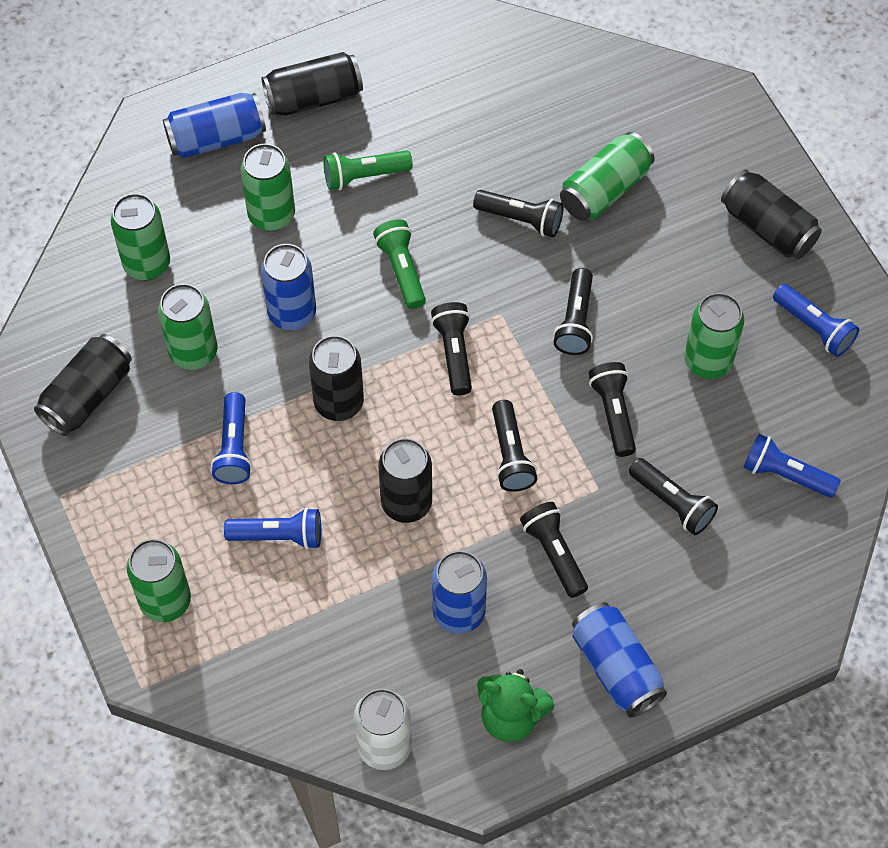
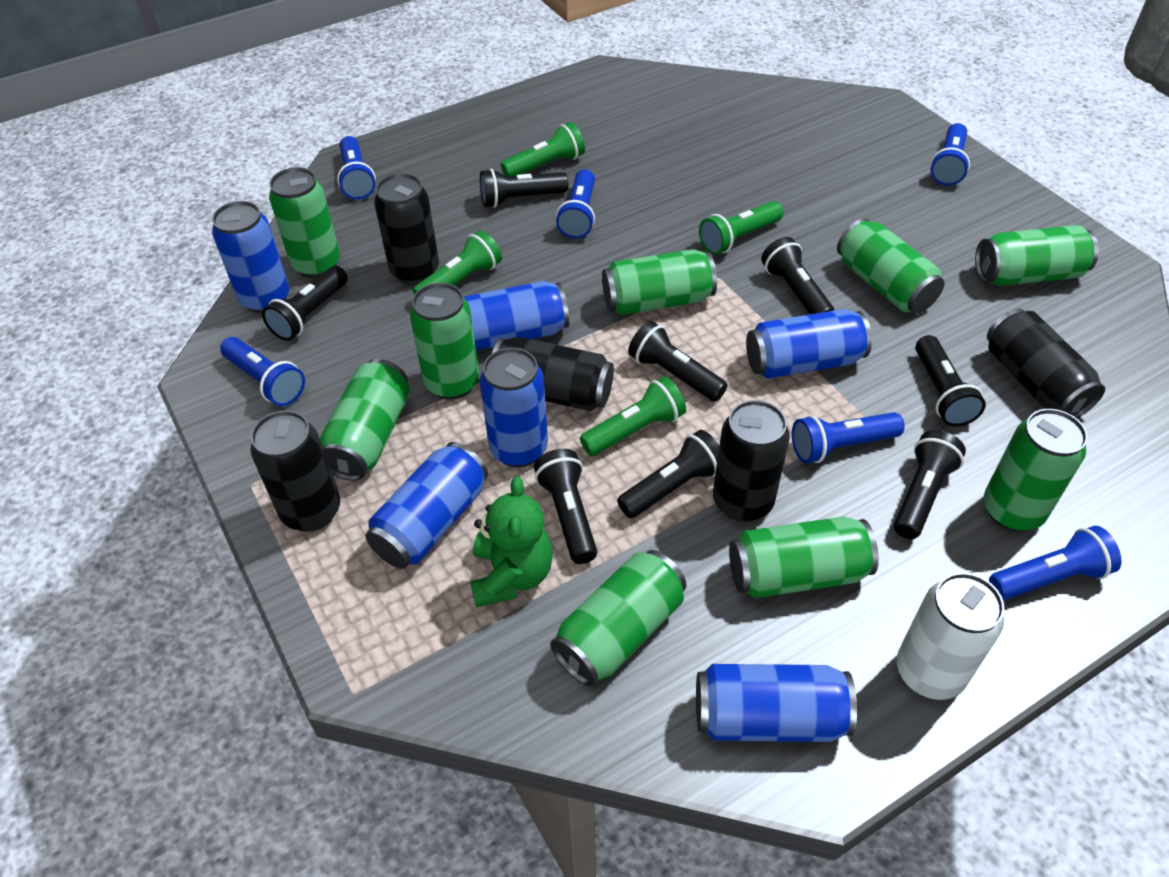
black flashlight: 7 -> 8
blue can: 4 -> 6
blue flashlight: 4 -> 6
green can: 6 -> 9
green flashlight: 2 -> 4

